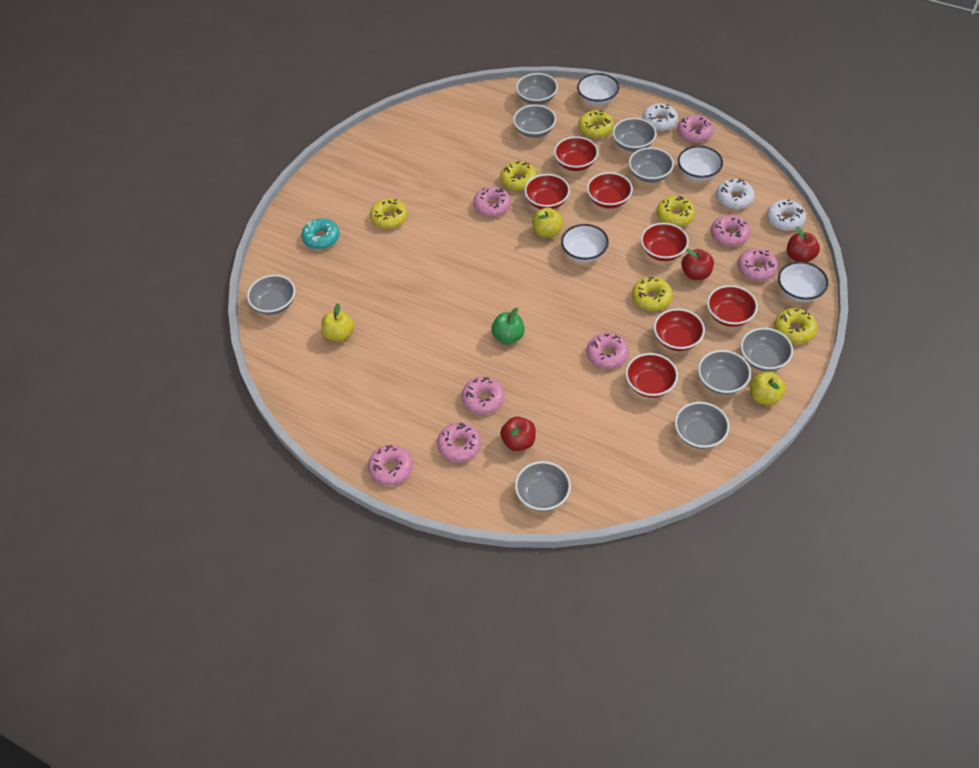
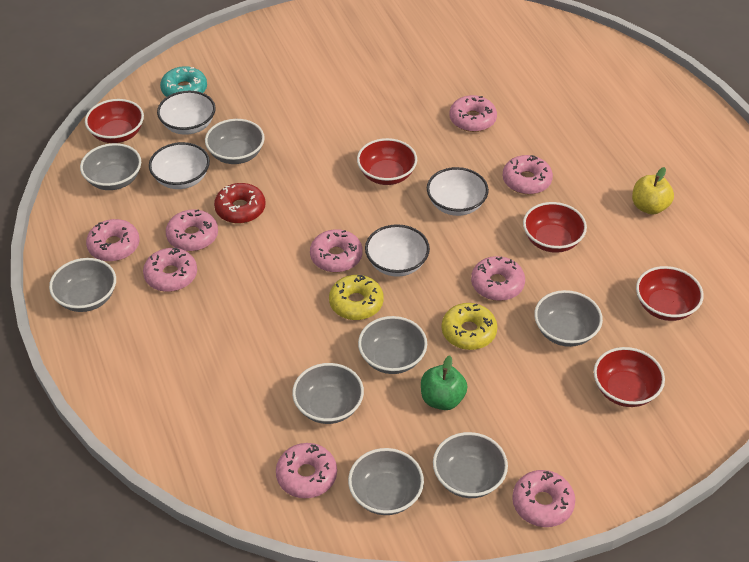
grey bowl: 9 -> 8
pink donut: 8 -> 9
red apple: 3 -> 0
red bowl: 7 -> 5
red donut: 0 -> 1
white donut: 3 -> 0
yellow apple: 3 -> 1
yellow donut: 6 -> 2

